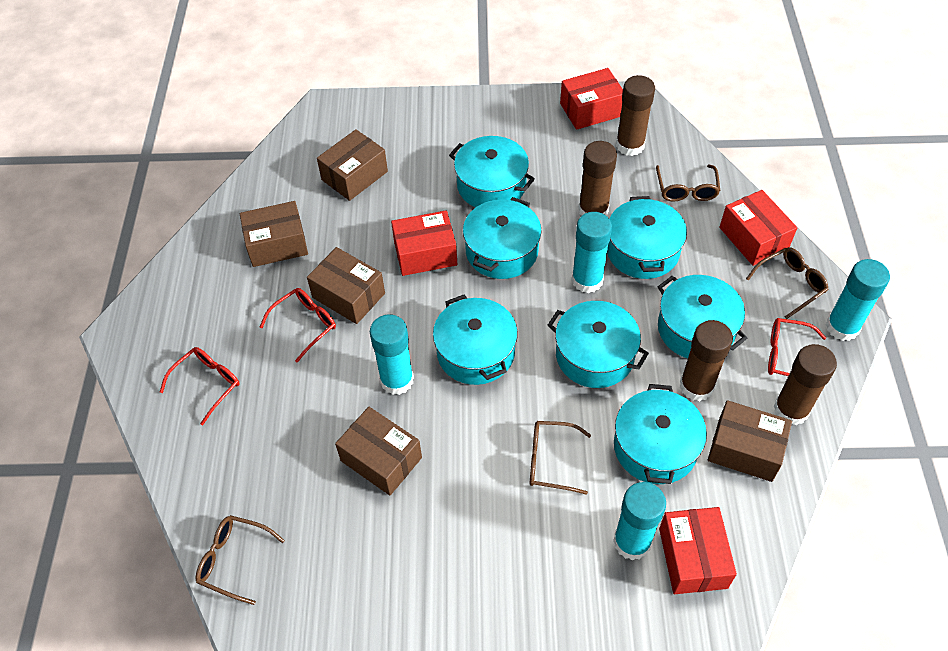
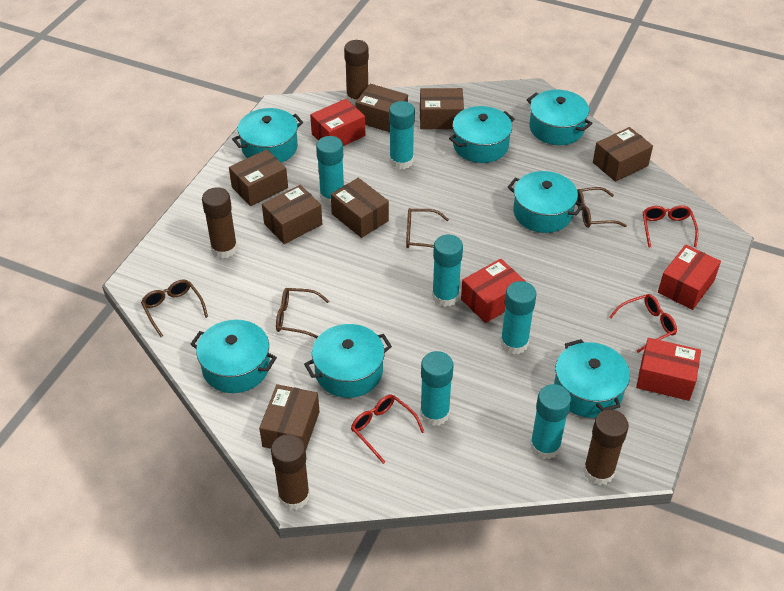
brown box: 5 -> 7
turquoise glue stick: 4 -> 6

